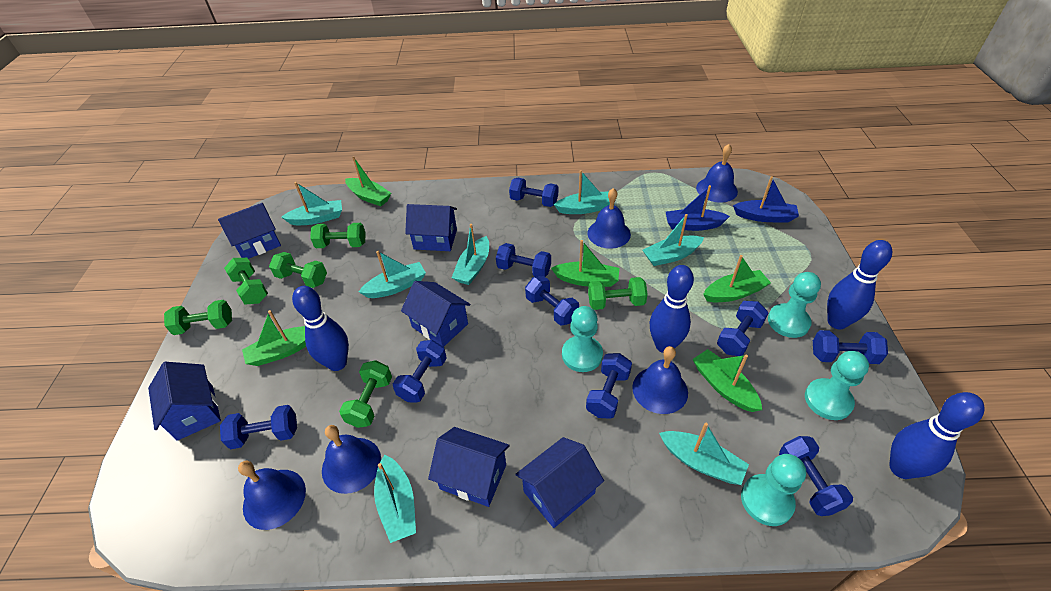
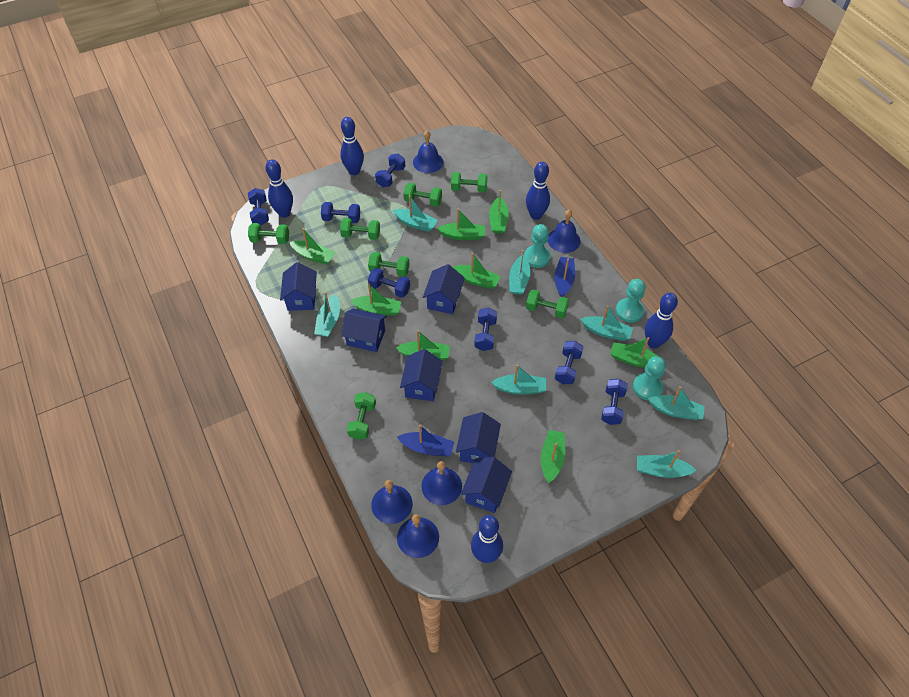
blue bowling pin: 4 -> 5
blue dumbbell: 9 -> 7
green boat: 5 -> 8
green dumbbell: 6 -> 7
turquoise pawn: 4 -> 3

